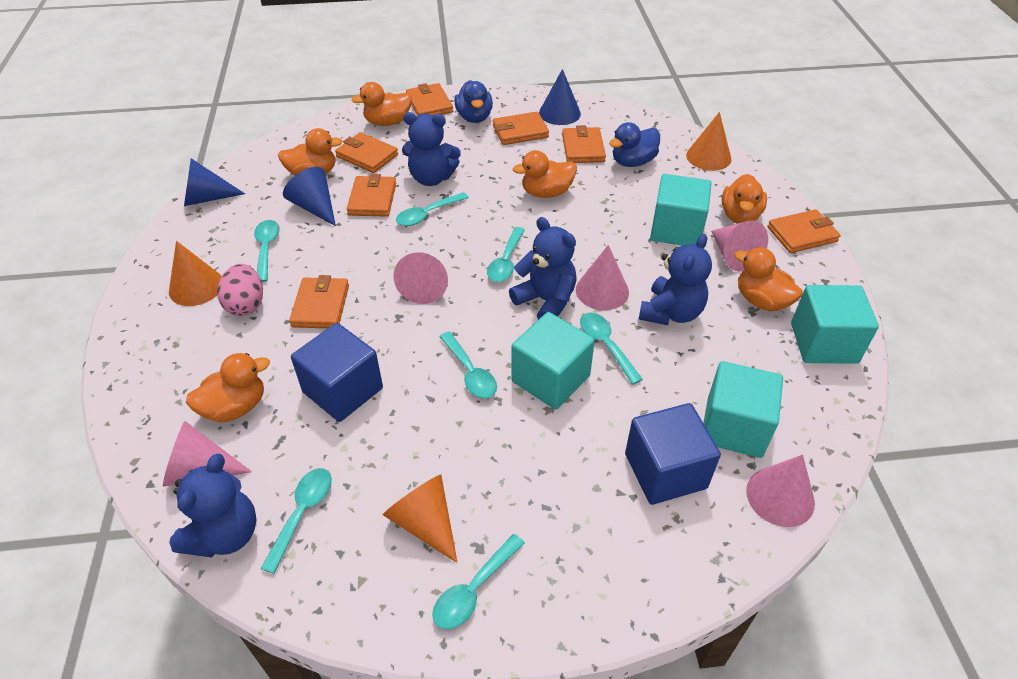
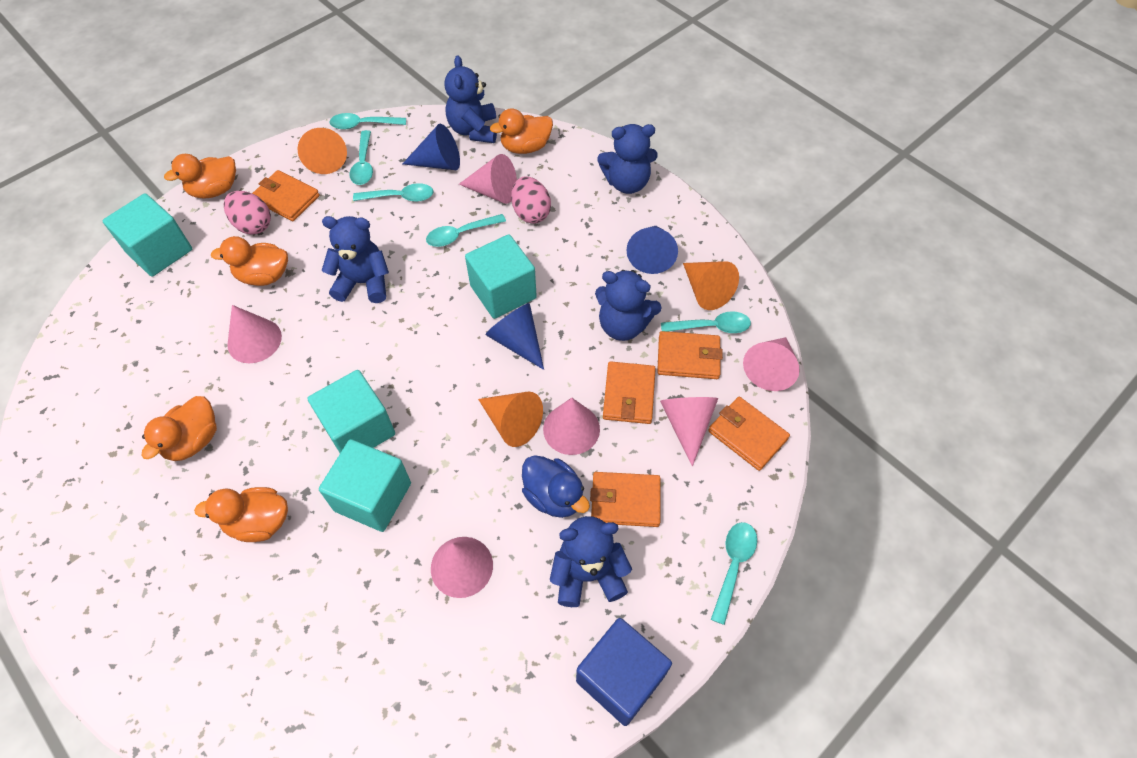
blue cube: 2 -> 1
blue duck: 2 -> 1
blue teddy bear: 4 -> 5
orange duck: 6 -> 5
orange wallet: 7 -> 5
pink cone: 5 -> 6
pink egg: 1 -> 2
turquoise spoon: 7 -> 6

